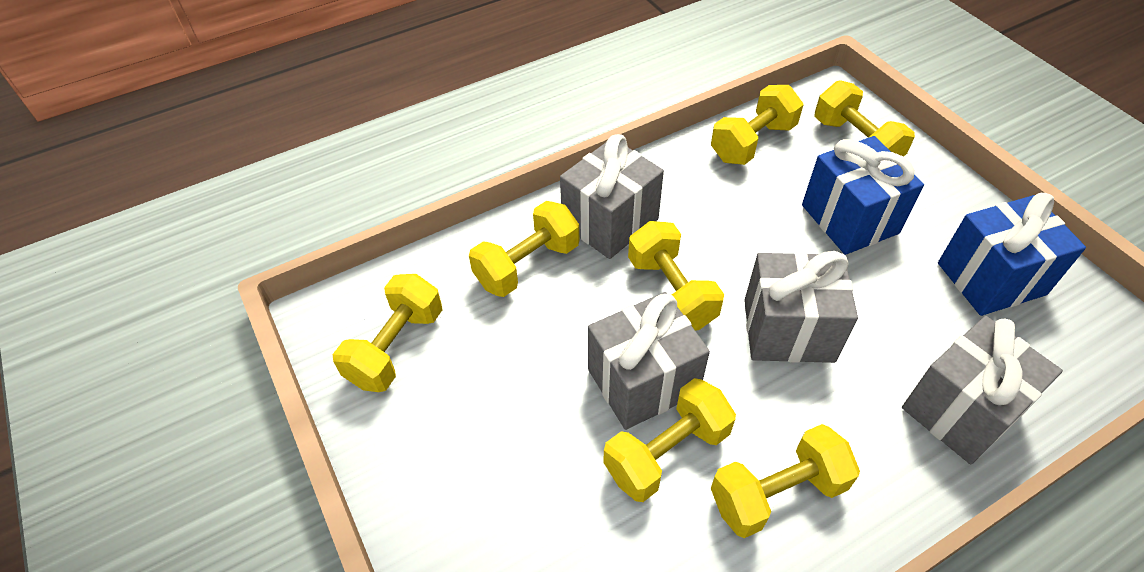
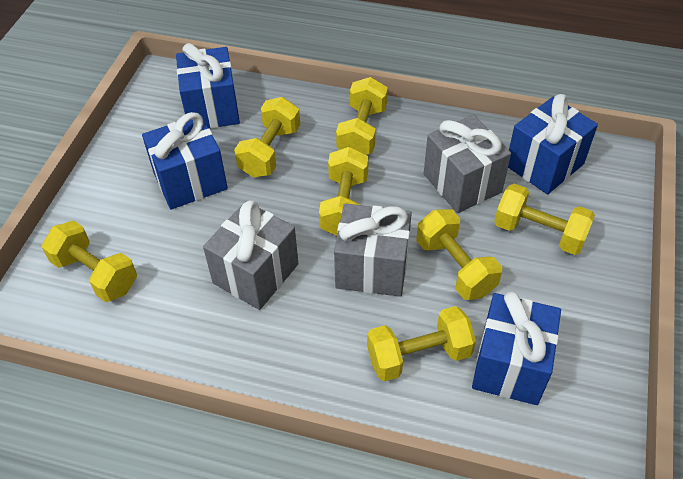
blue gift: 2 -> 4
grey gift: 4 -> 3

